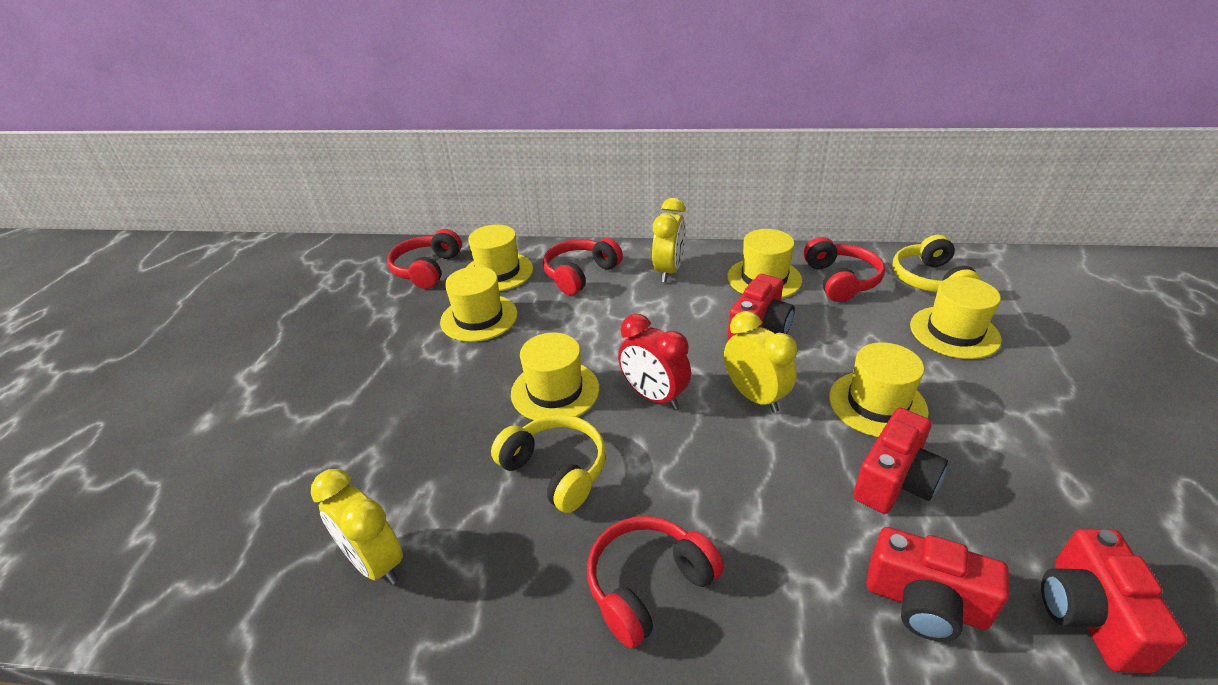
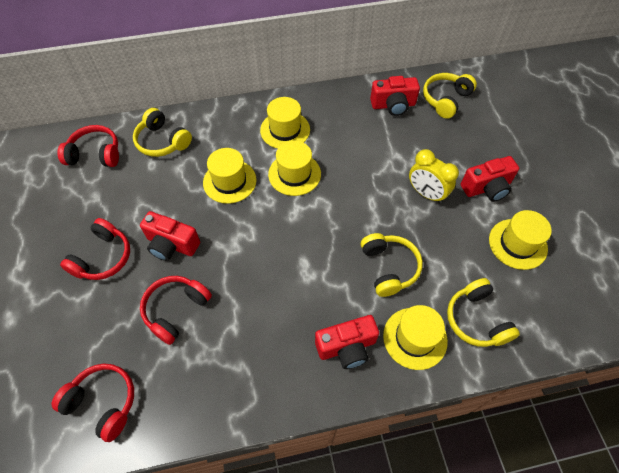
red clock: 1 -> 0
yellow clock: 3 -> 1
yellow hat: 6 -> 5
yellow headphones: 2 -> 4

